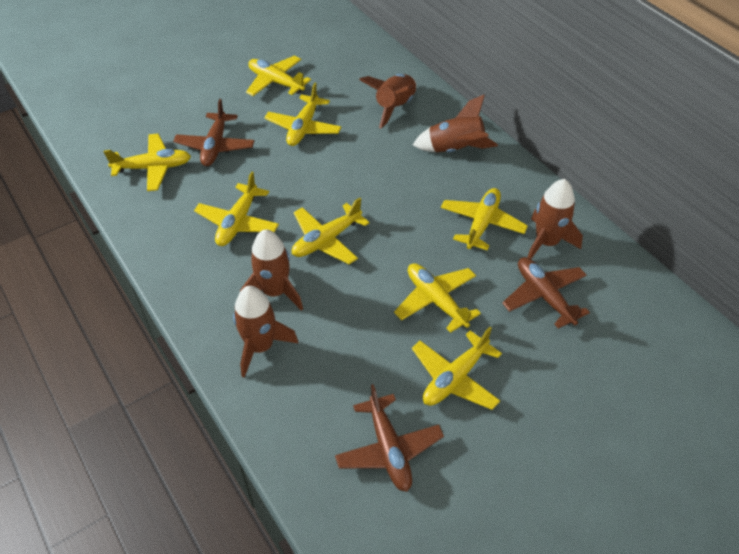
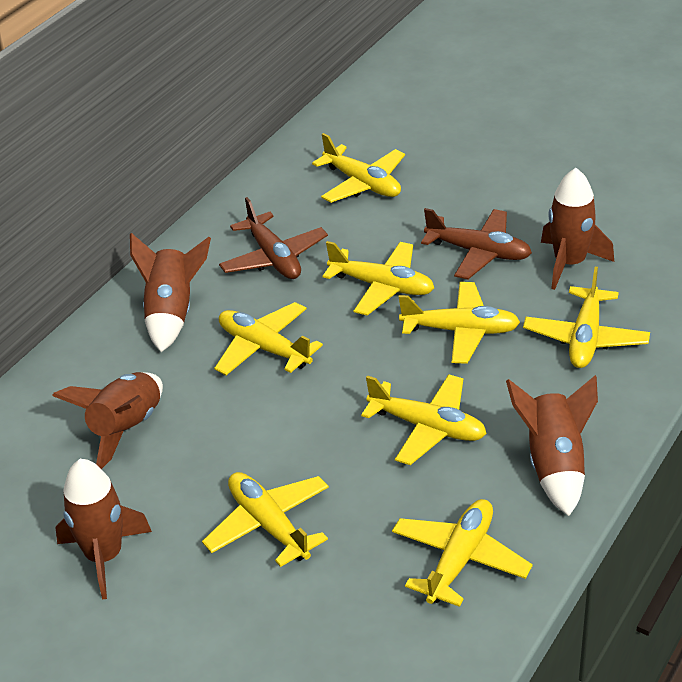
brown plane: 3 -> 2

